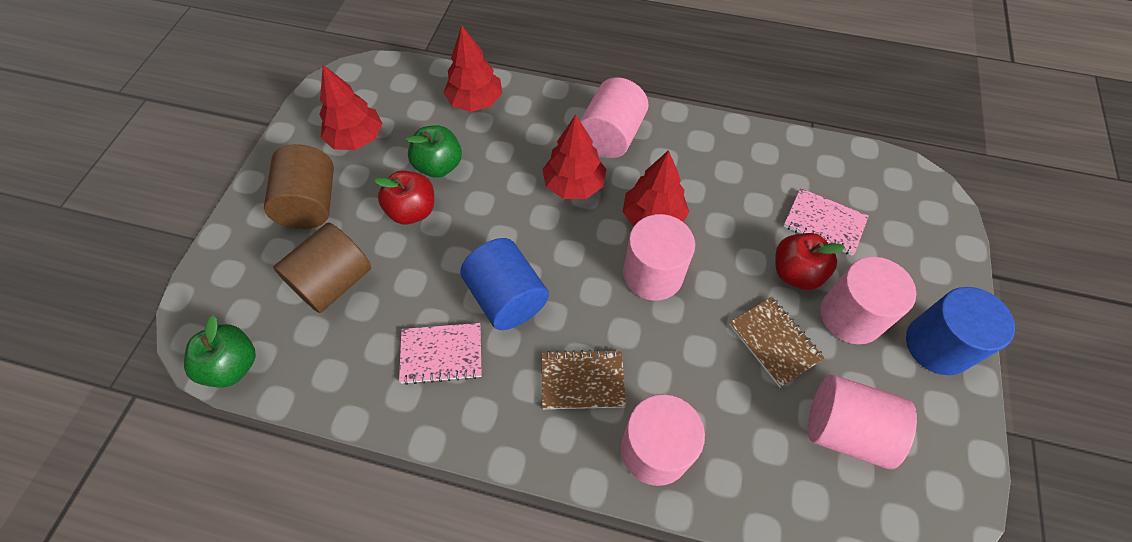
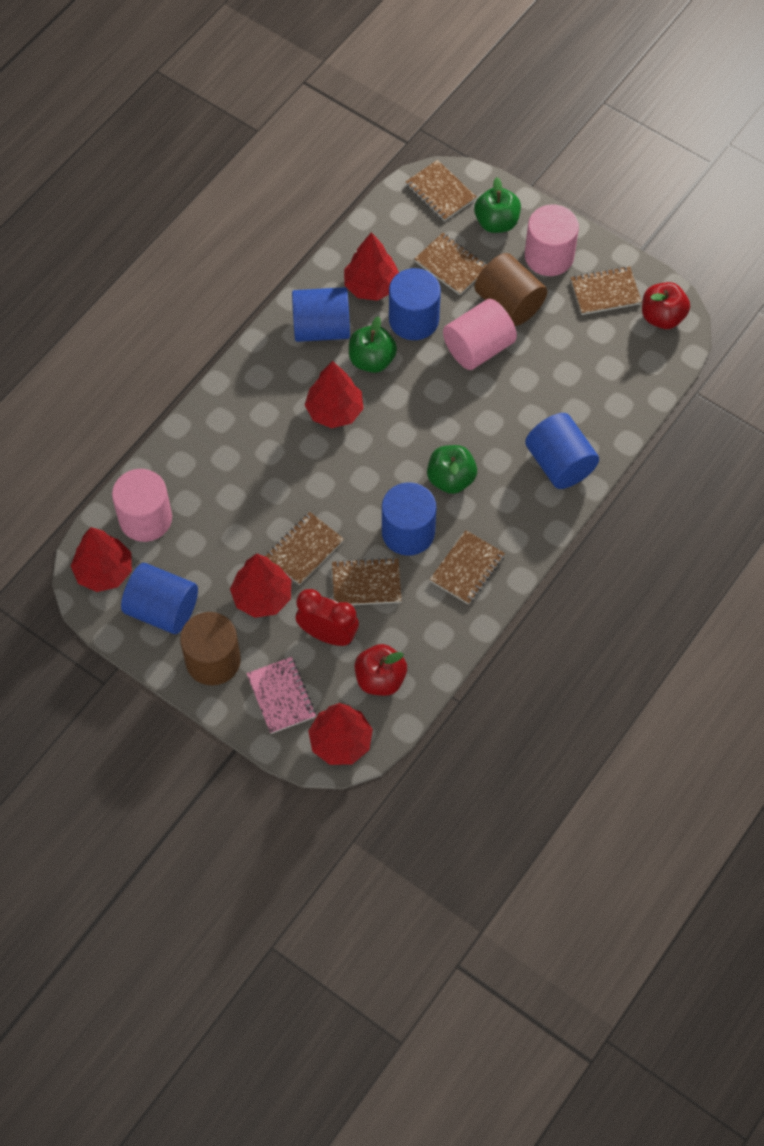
blue cylinder: 2 -> 5
brown notebook: 2 -> 6
green apple: 2 -> 3
pink cylinder: 5 -> 3
pink notebook: 2 -> 1
red clock: 0 -> 1
red tree: 4 -> 5

